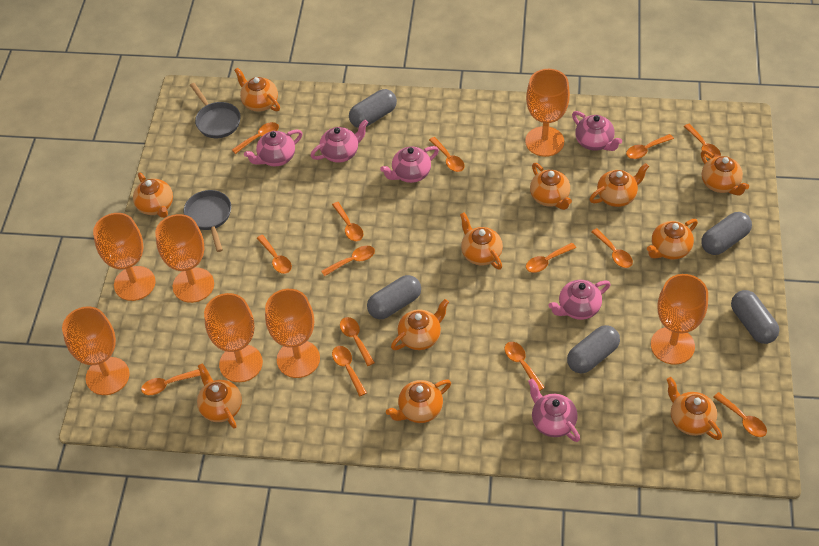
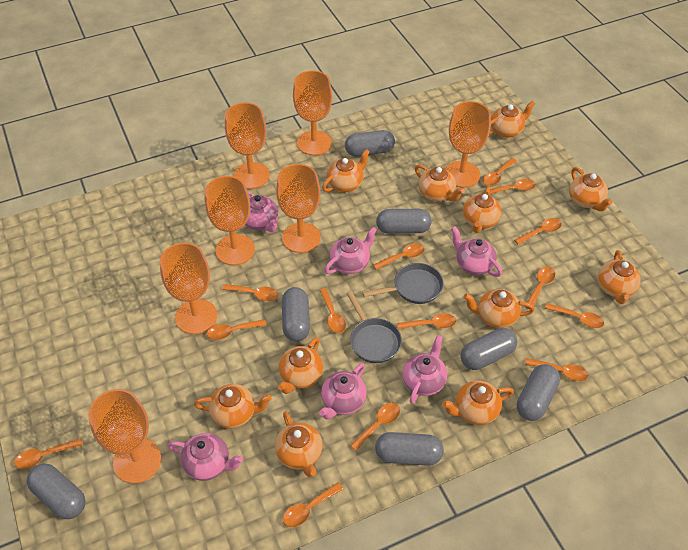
grey capsule: 5 -> 7

